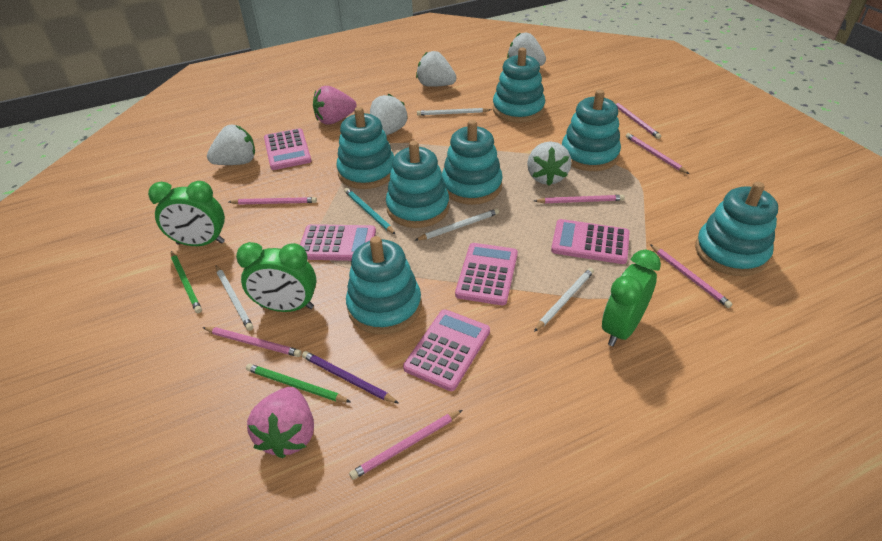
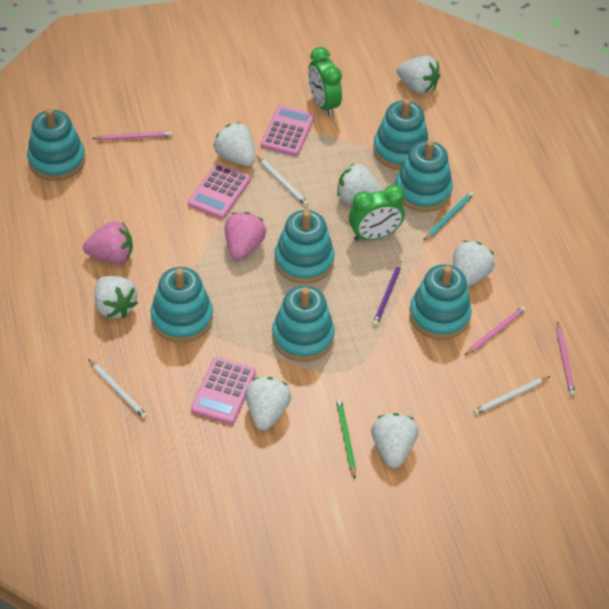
green clock: 3 -> 2
green pencil: 2 -> 1
pink calculator: 5 -> 3
pink pencil: 7 -> 3
white pencil: 4 -> 3
white strawberry: 5 -> 7

